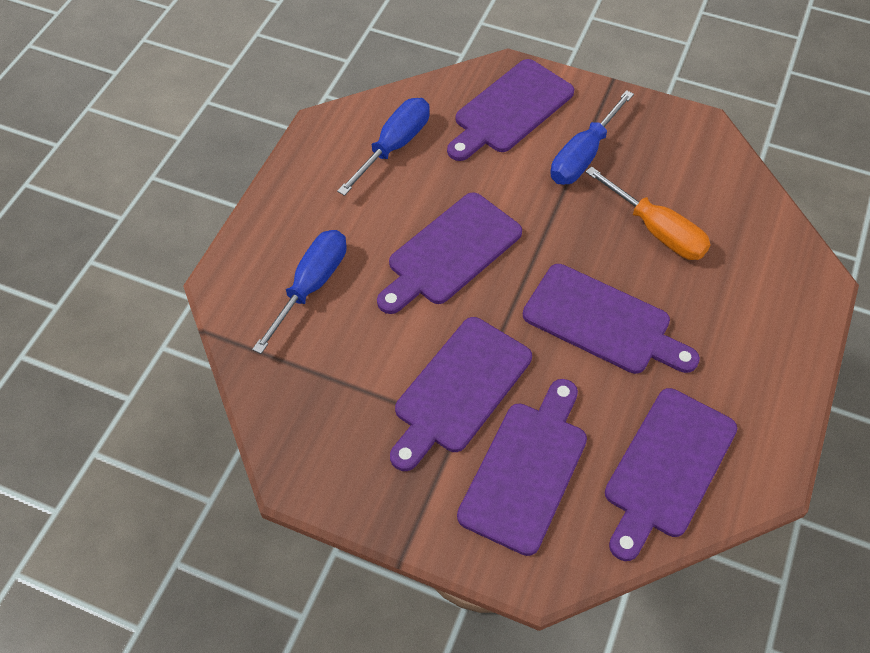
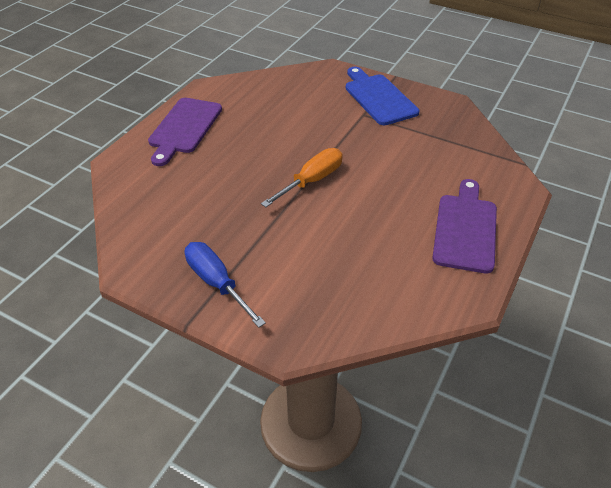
blue cutting board: 0 -> 1
blue screwdriver: 3 -> 1
purple cutting board: 6 -> 2

